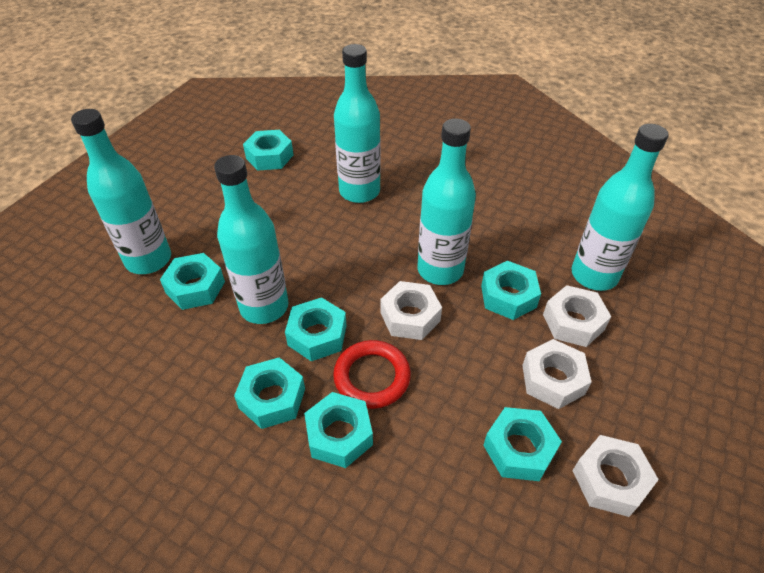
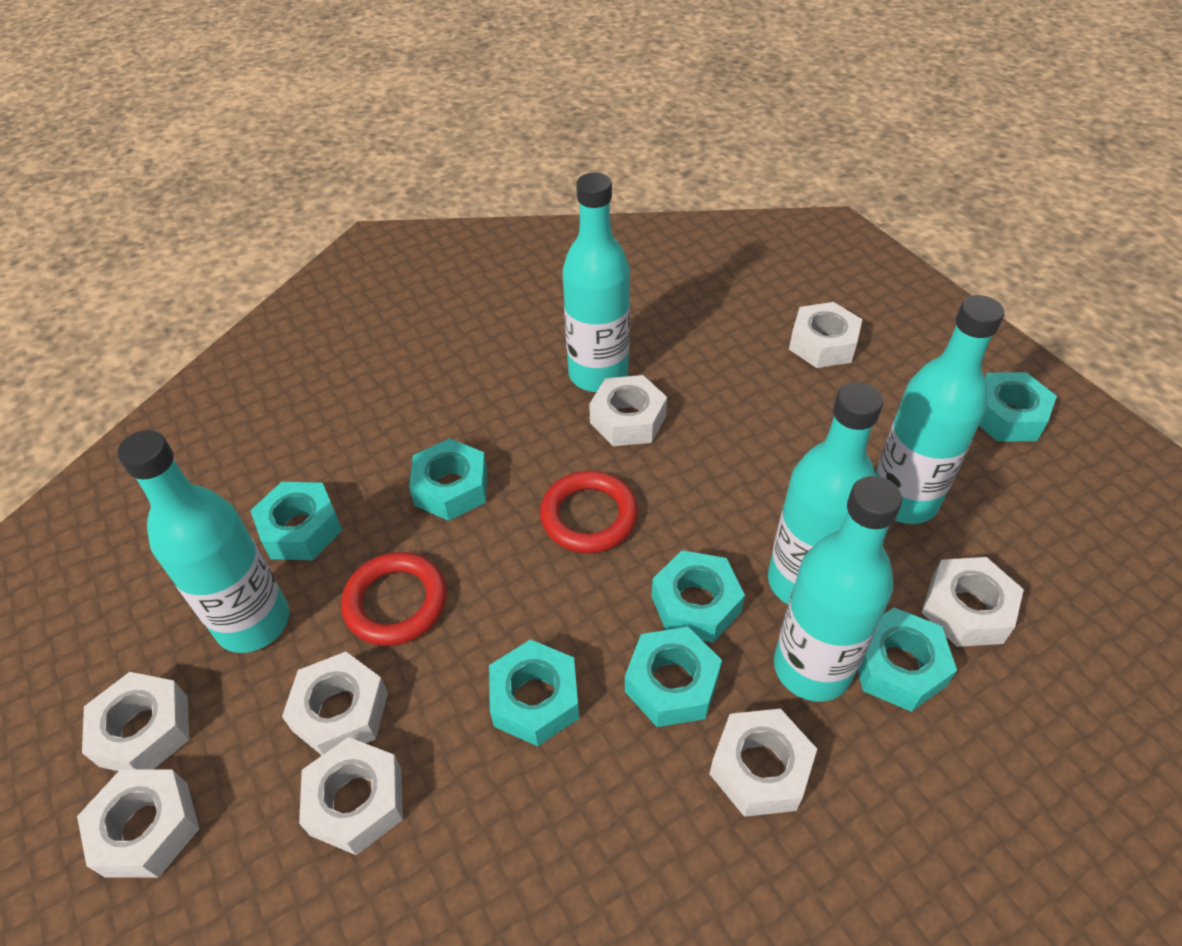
red ring: 1 -> 2
white nut: 4 -> 8

